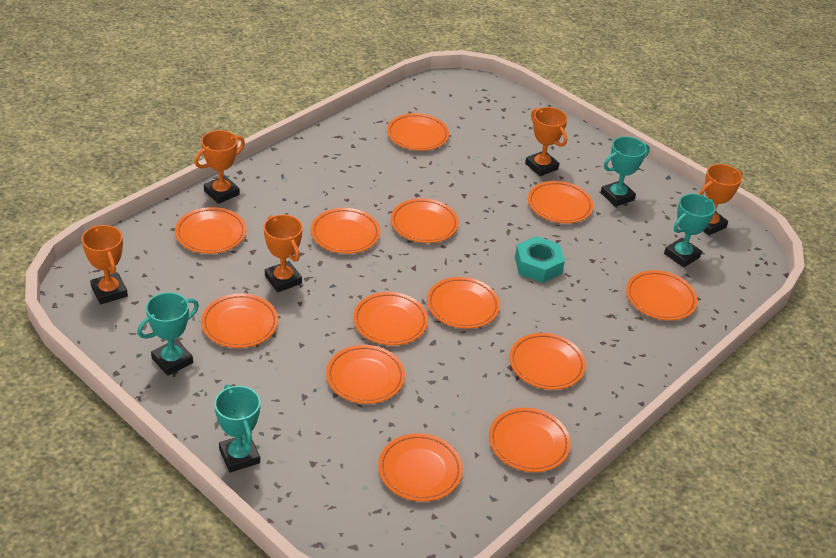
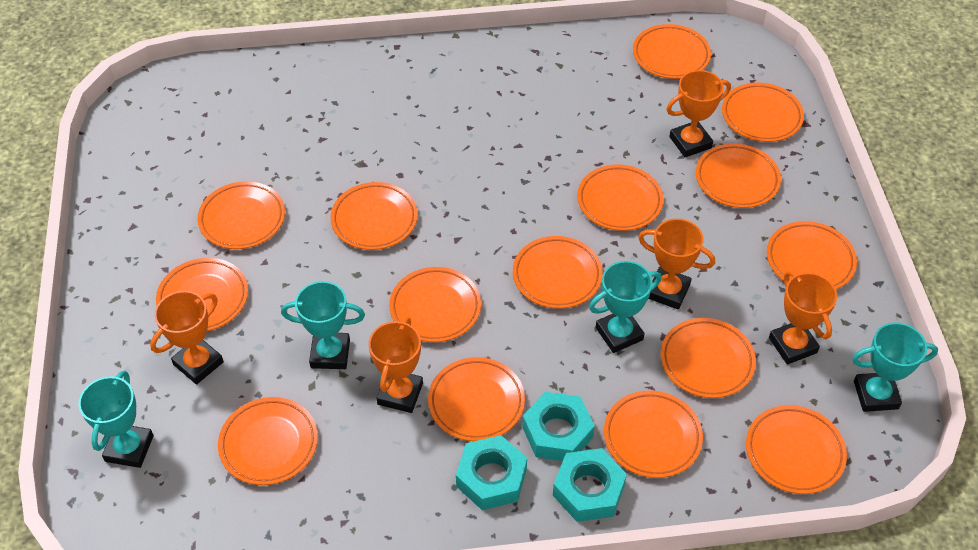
orange plate: 13 -> 15
turquoise nut: 1 -> 3

